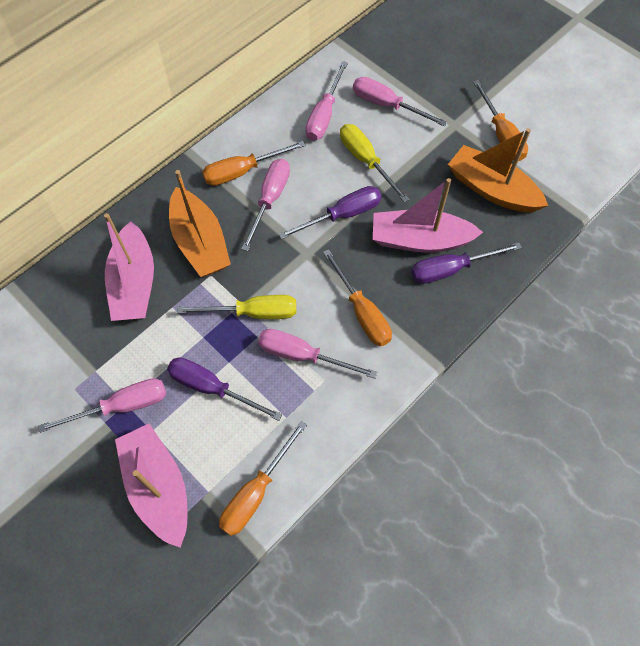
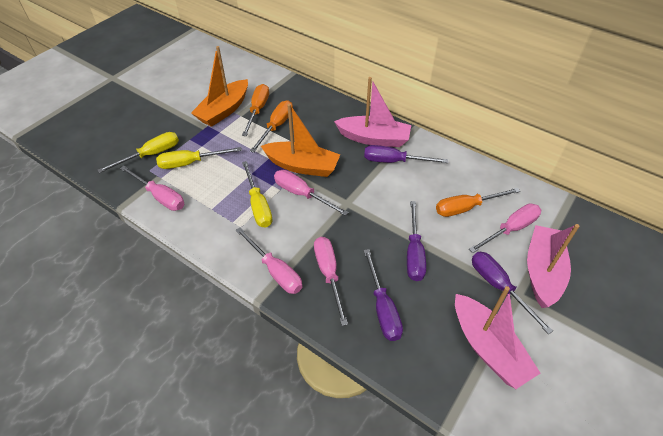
orange screwdriver: 4 -> 3
purple screwdriver: 3 -> 4
yellow screwdriver: 2 -> 3

